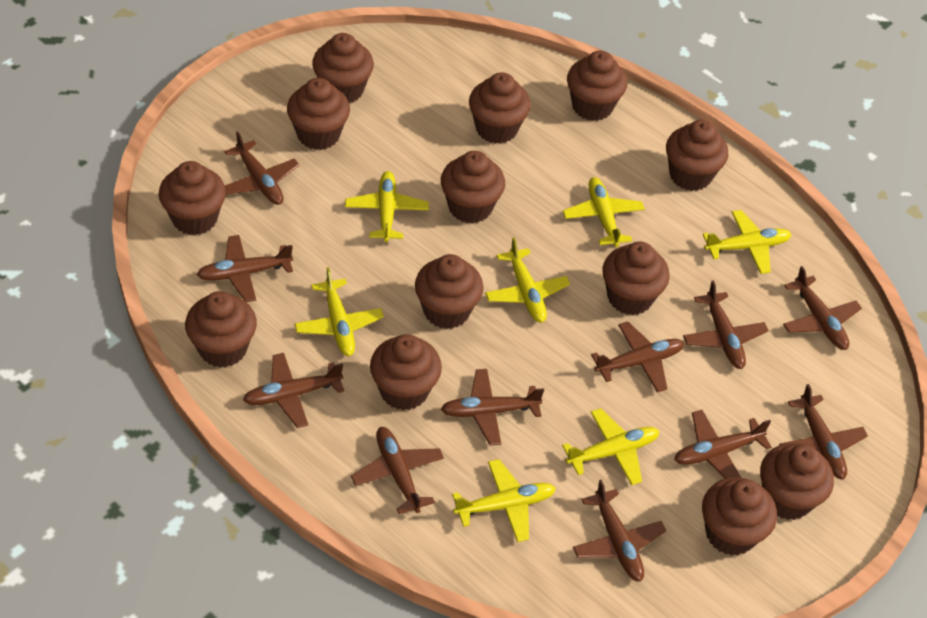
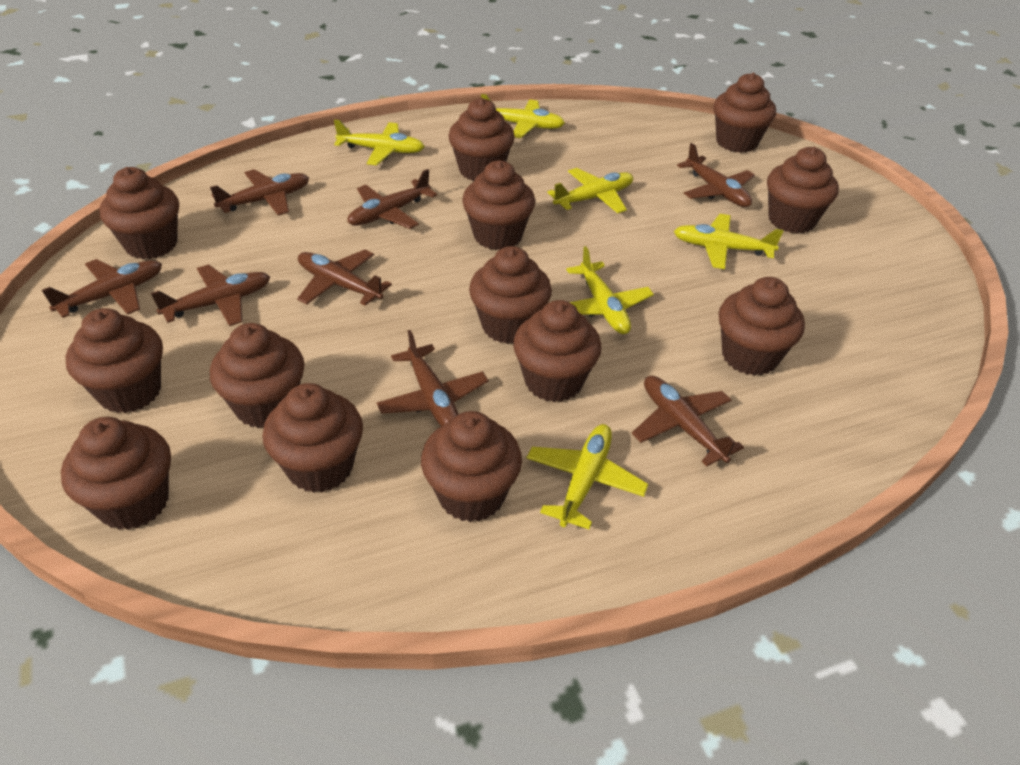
brown plane: 11 -> 8
yellow plane: 7 -> 6

